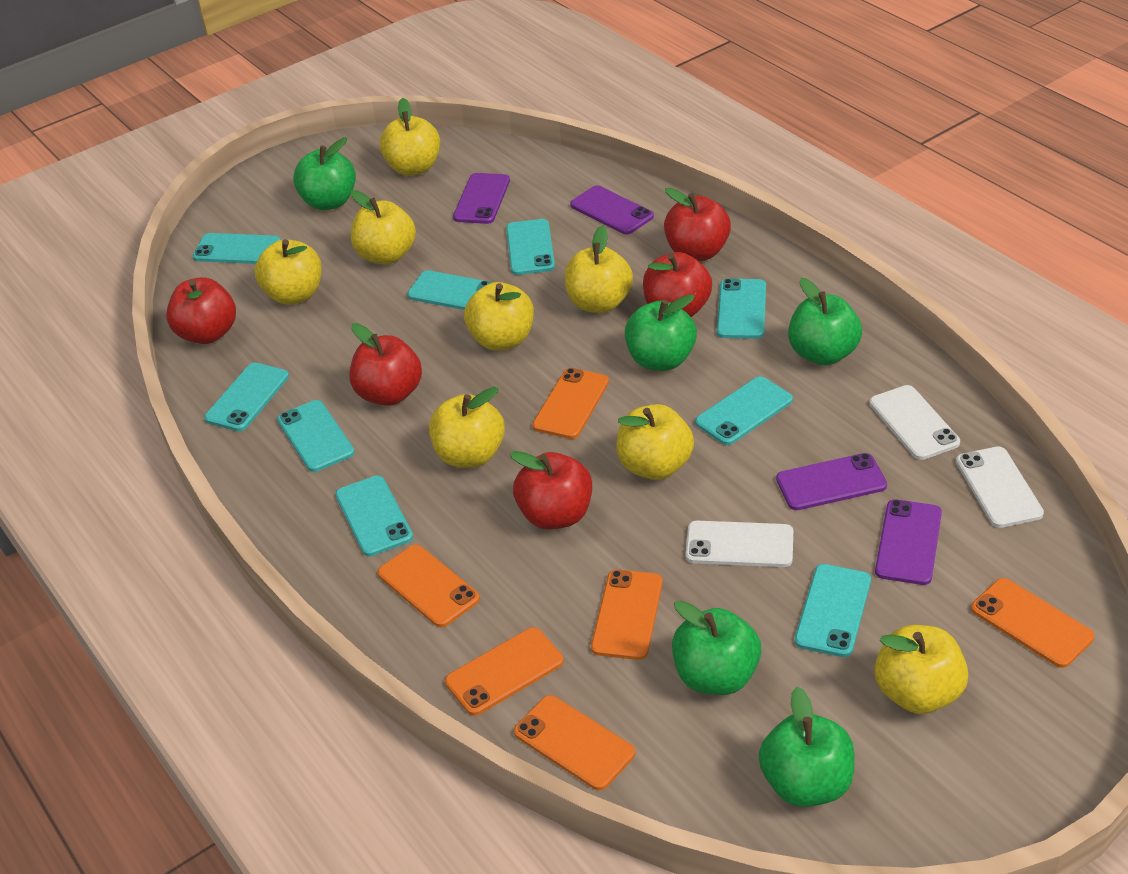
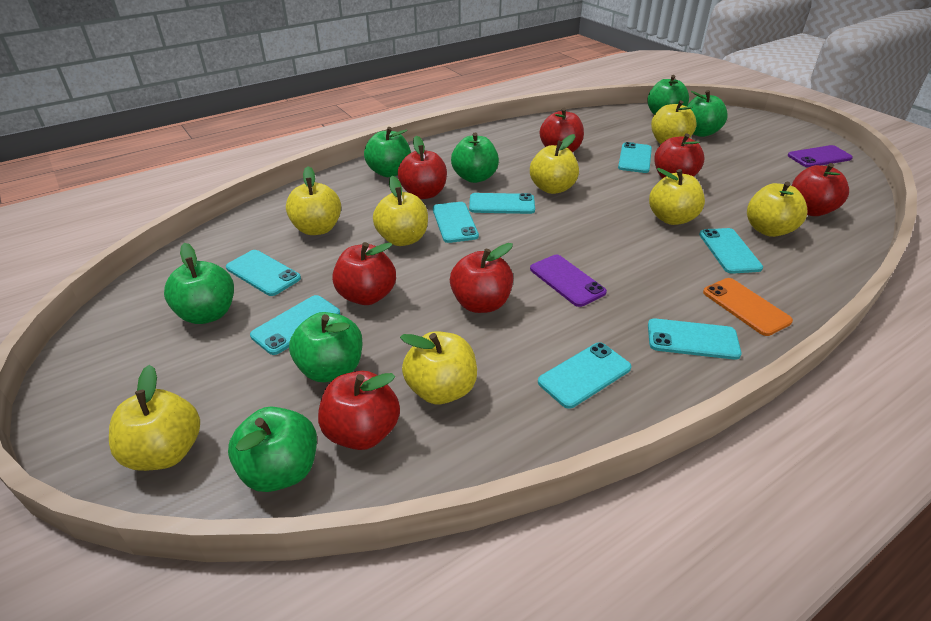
green apple: 5 -> 7
orange phone: 6 -> 1
purple phone: 4 -> 2
red apple: 5 -> 7
turquoise phone: 9 -> 8
white phone: 3 -> 0

